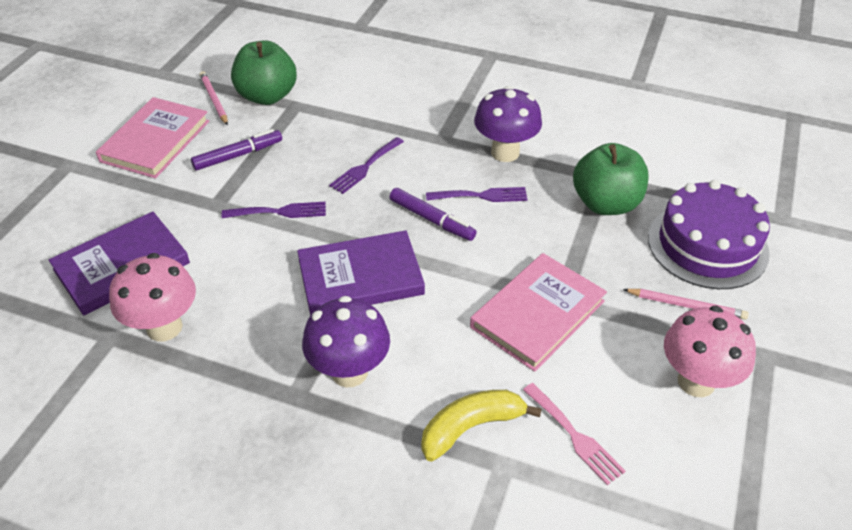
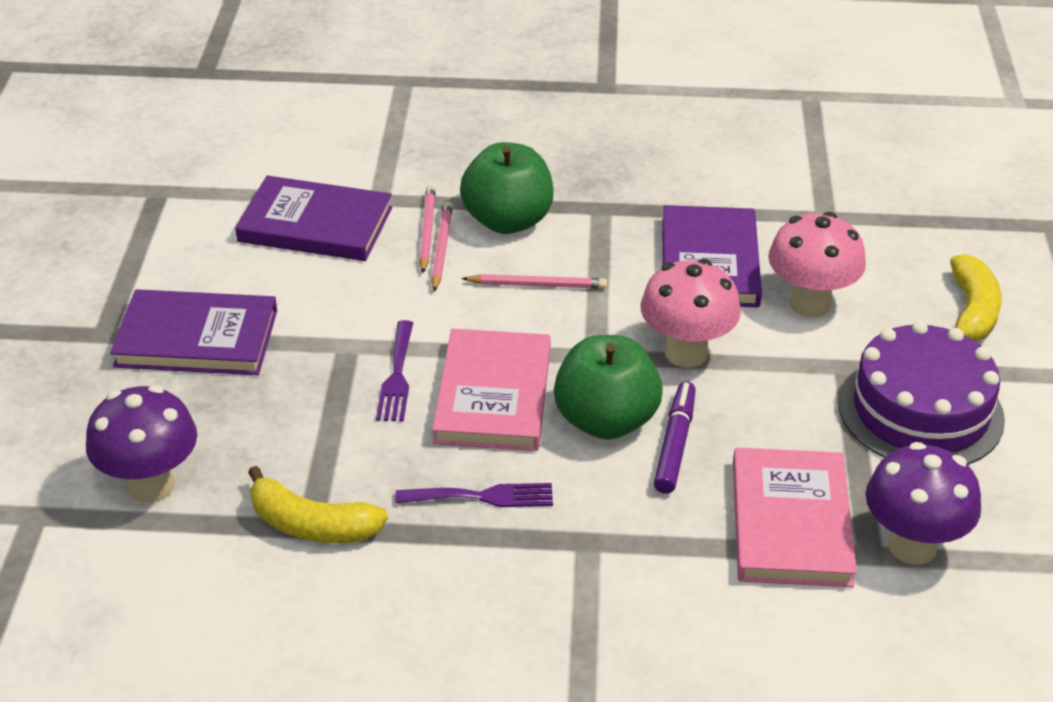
pink fork: 1 -> 0
pink pencil: 2 -> 3
purple book: 2 -> 3
purple fork: 3 -> 2
purple marker: 2 -> 1
yellow banana: 1 -> 2

